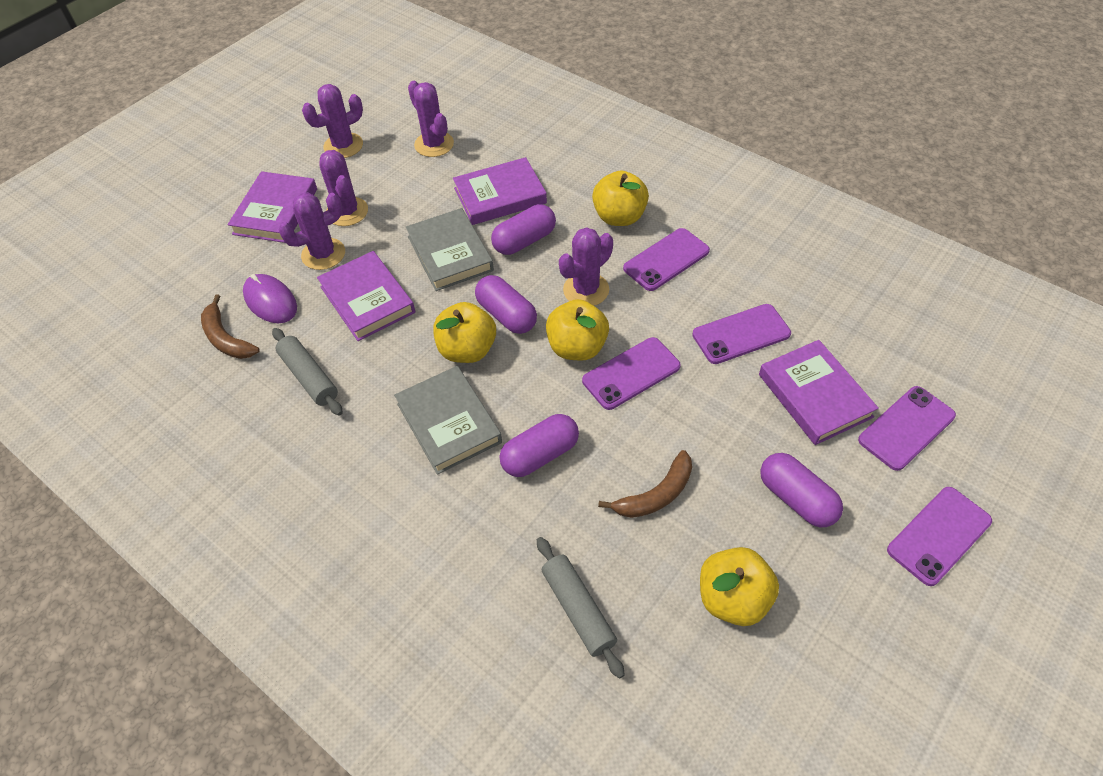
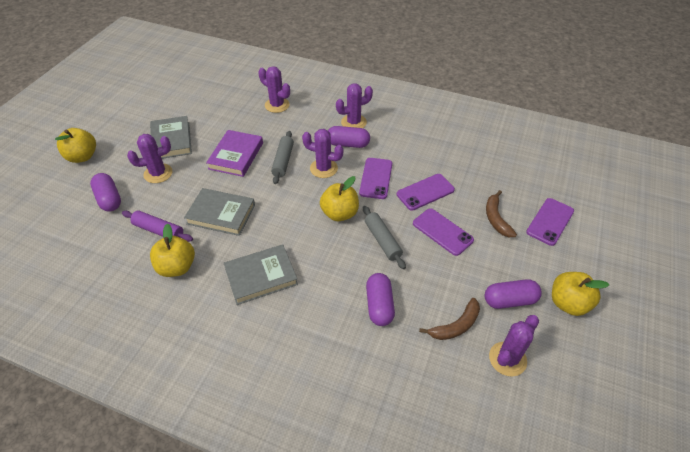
grey book: 2 -> 3
purple book: 4 -> 1
purple mouse: 1 -> 0
purple phone: 5 -> 4
purple rolling pin: 0 -> 1

